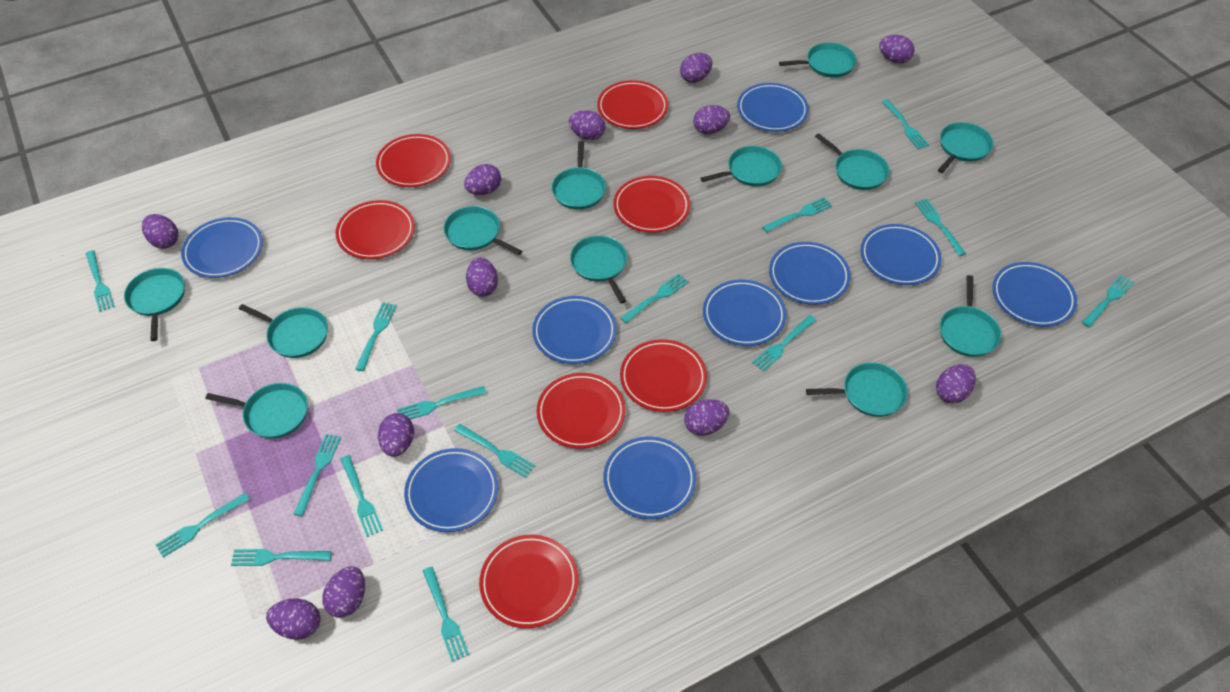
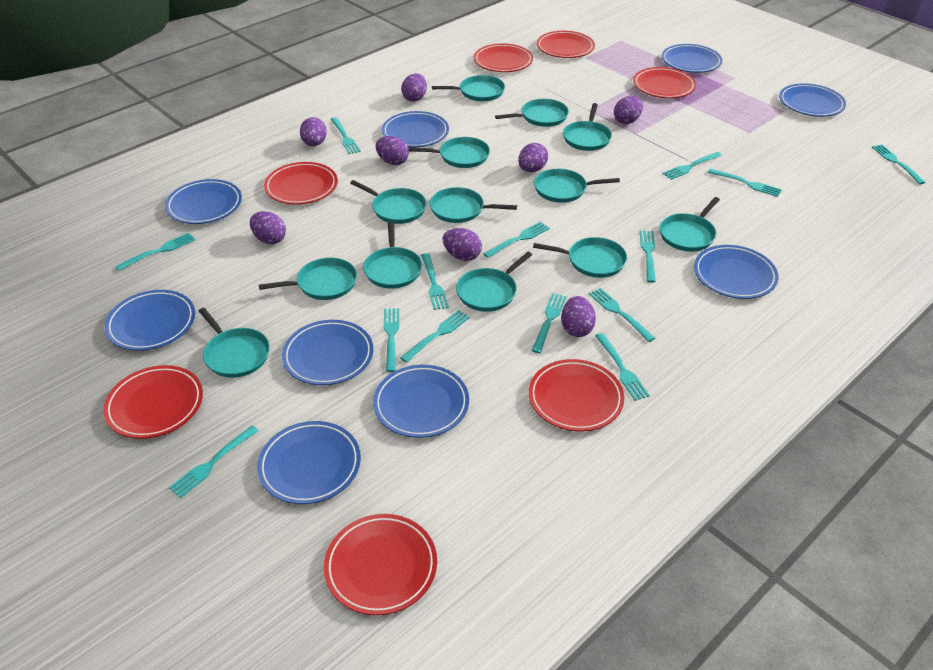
purple egg: 12 -> 8
turquoise fork: 15 -> 14
turquoise pan: 12 -> 13

